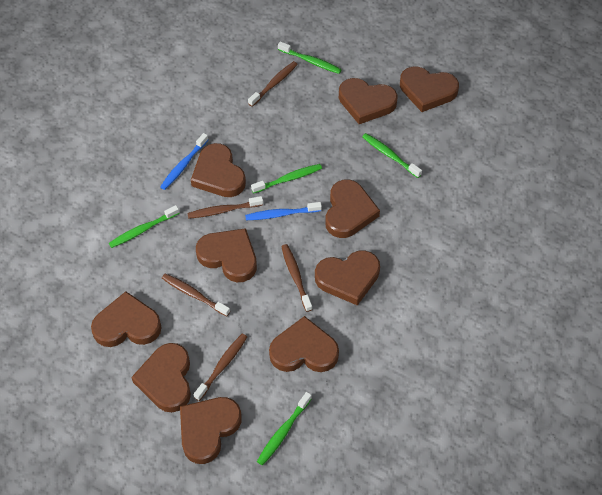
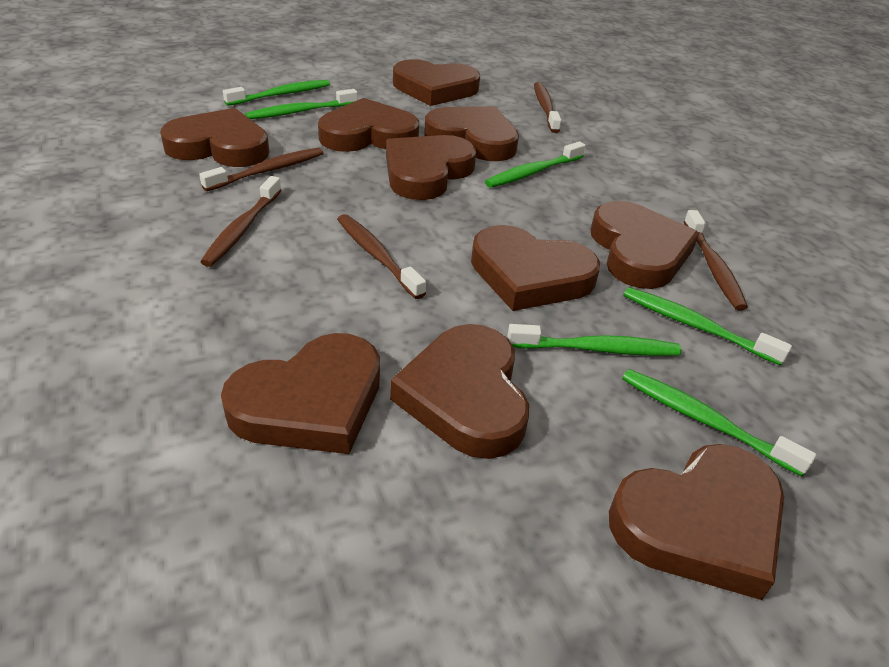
blue toothbrush: 2 -> 0
green toothbrush: 5 -> 6

